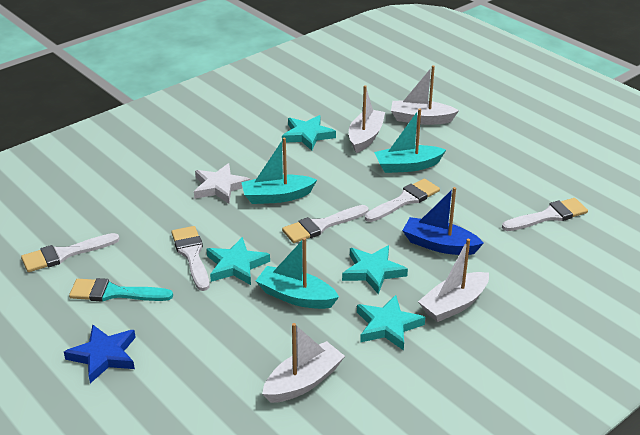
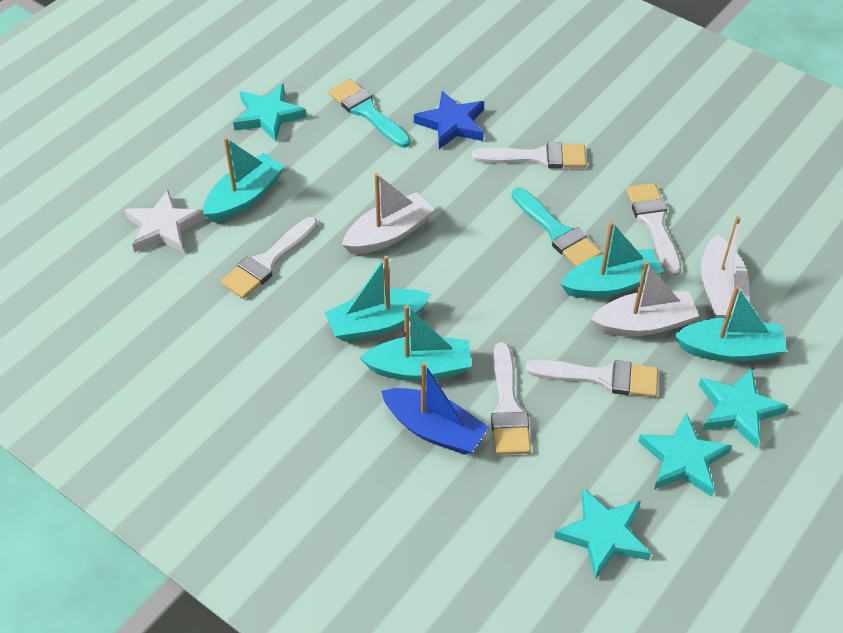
turquoise boat: 3 -> 5
turquoise brush: 1 -> 2
white boat: 4 -> 3

